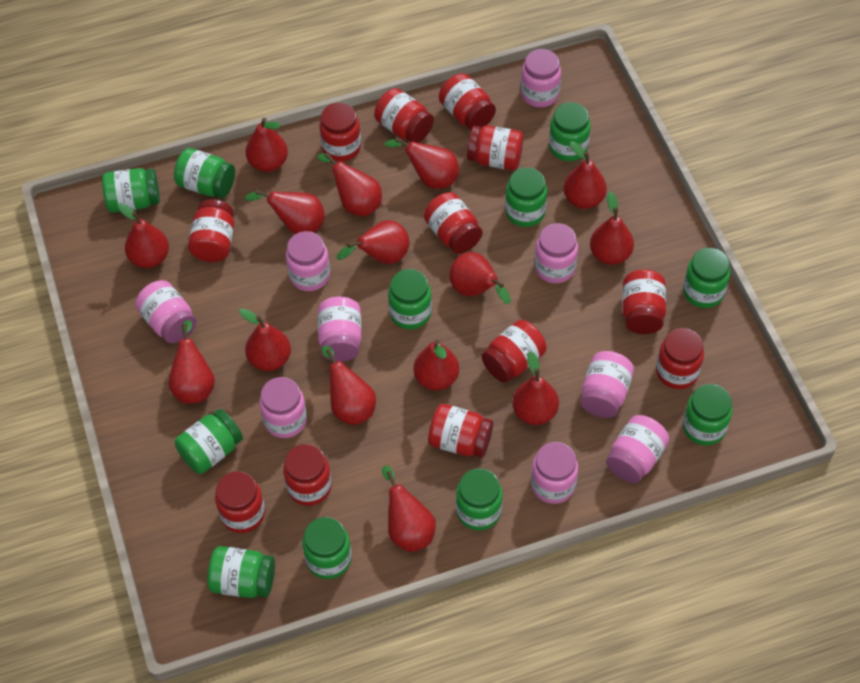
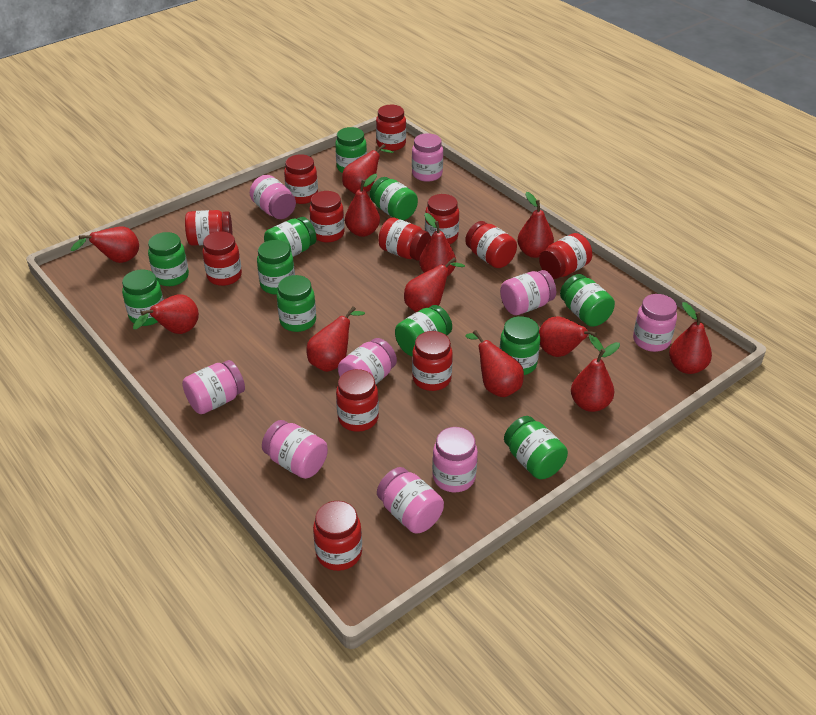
red pear: 15 -> 12

